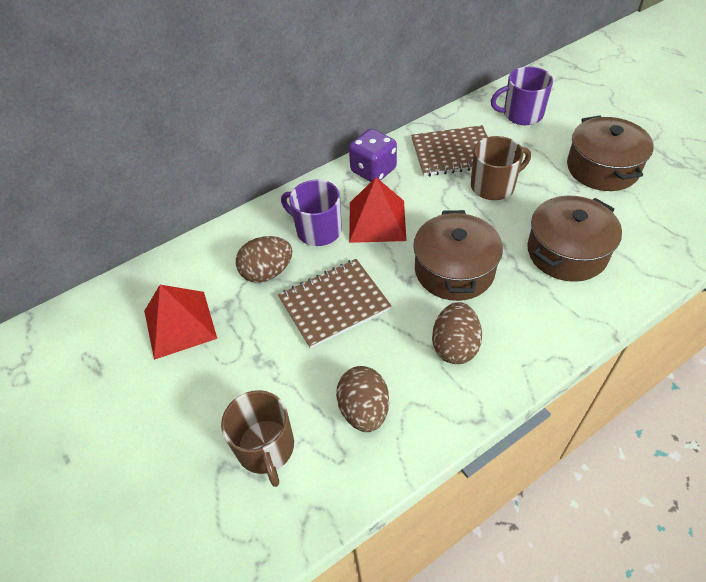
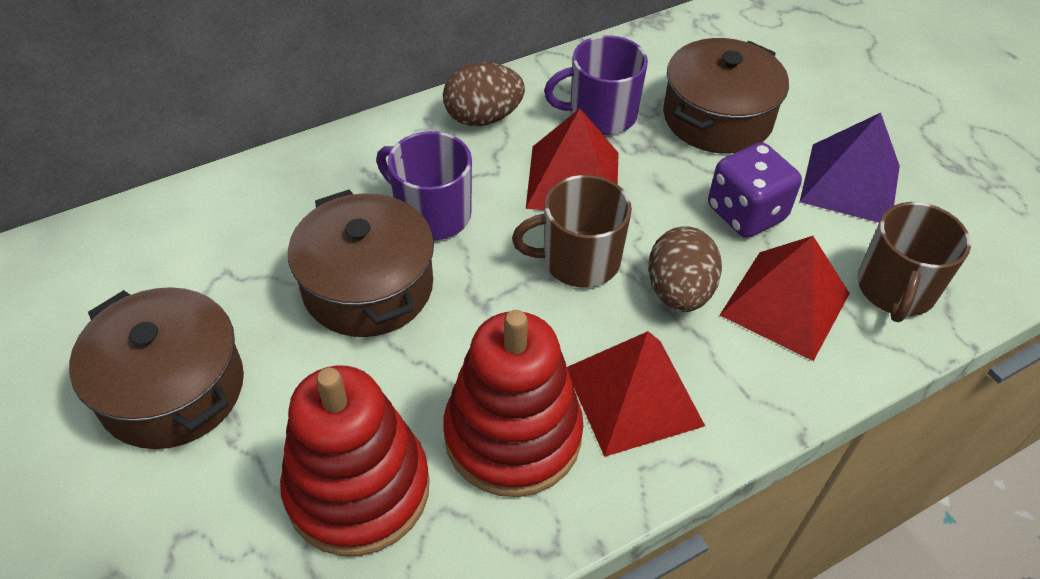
brown egg: 3 -> 2
brown notebook: 2 -> 0
purple pyramid: 0 -> 1
red pyramid: 2 -> 3
red stacking toy: 0 -> 2

